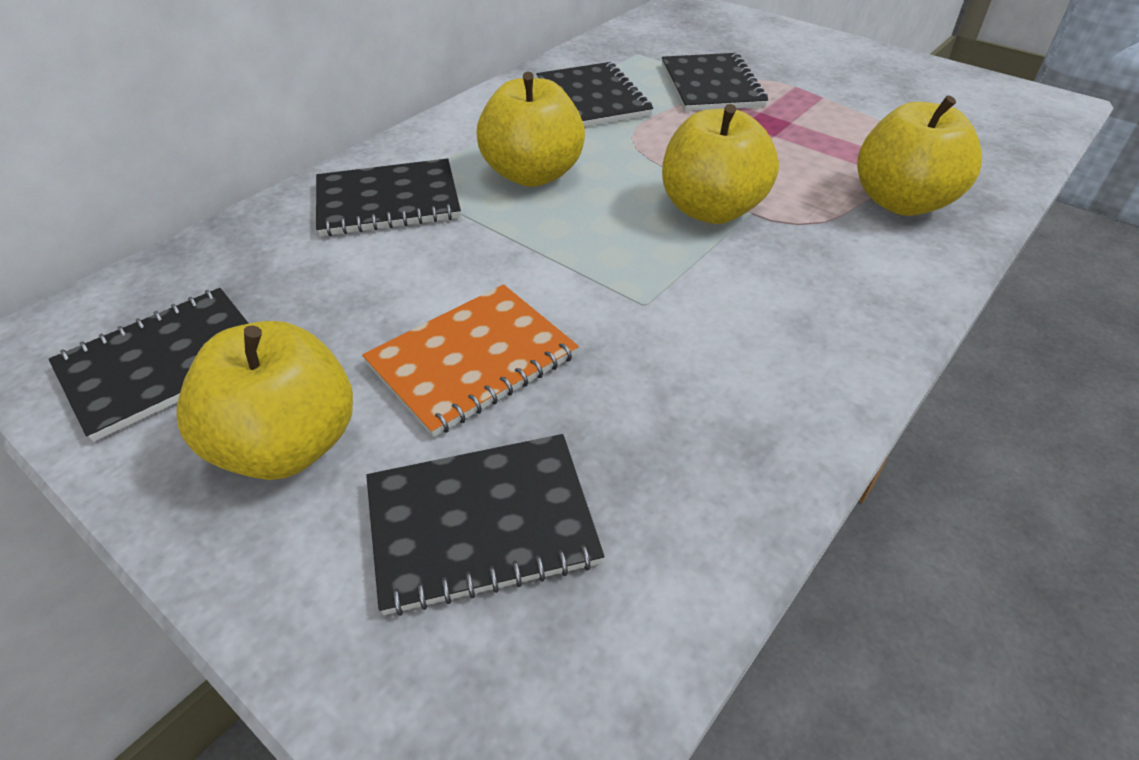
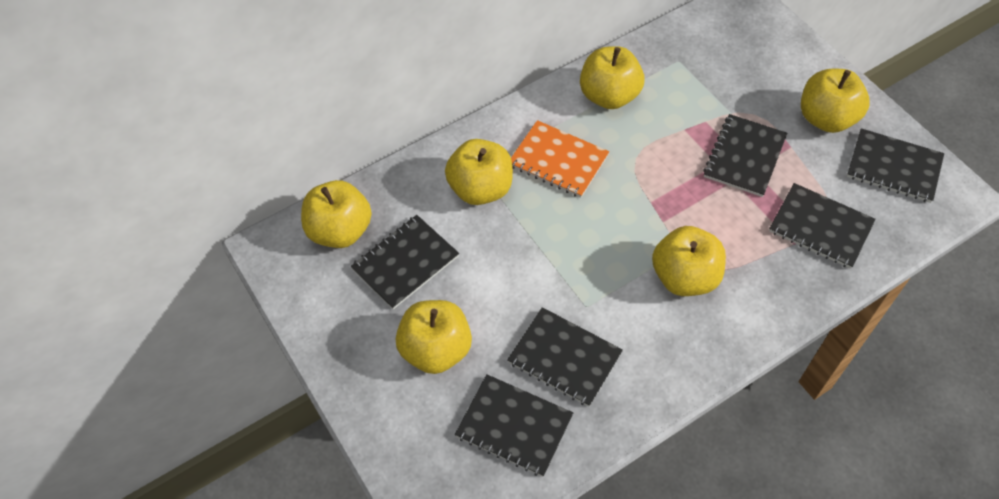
black notebook: 5 -> 6
yellow apple: 4 -> 6

